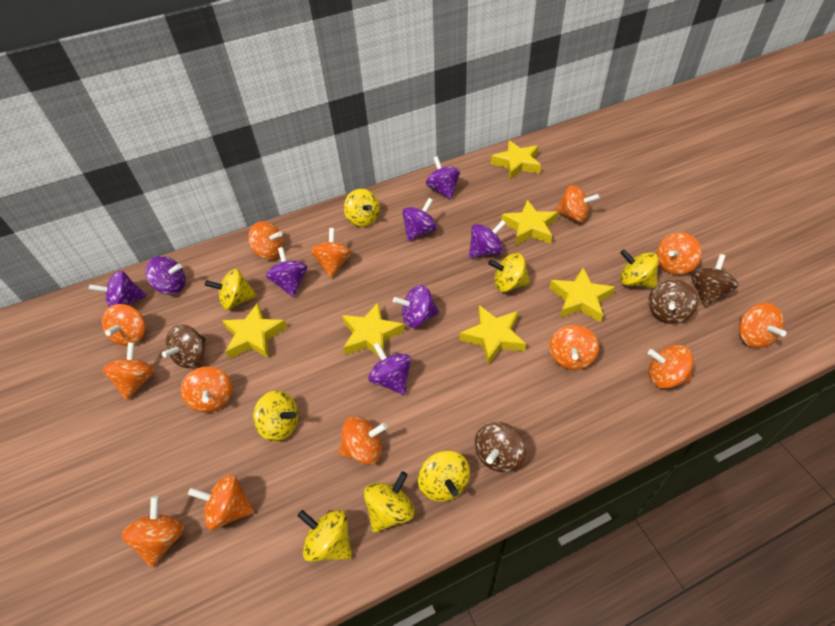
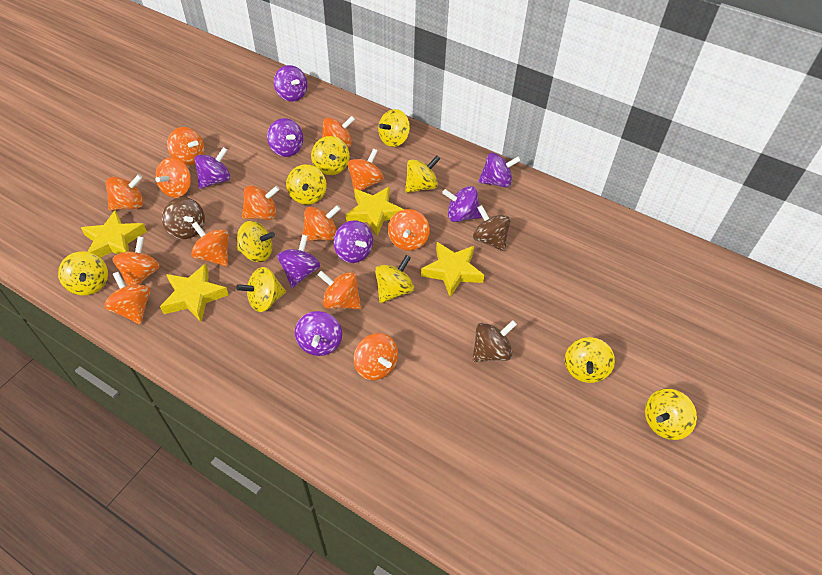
brown spinning top: 4 -> 3
yellow spinning top: 8 -> 10
yellow star: 6 -> 4

